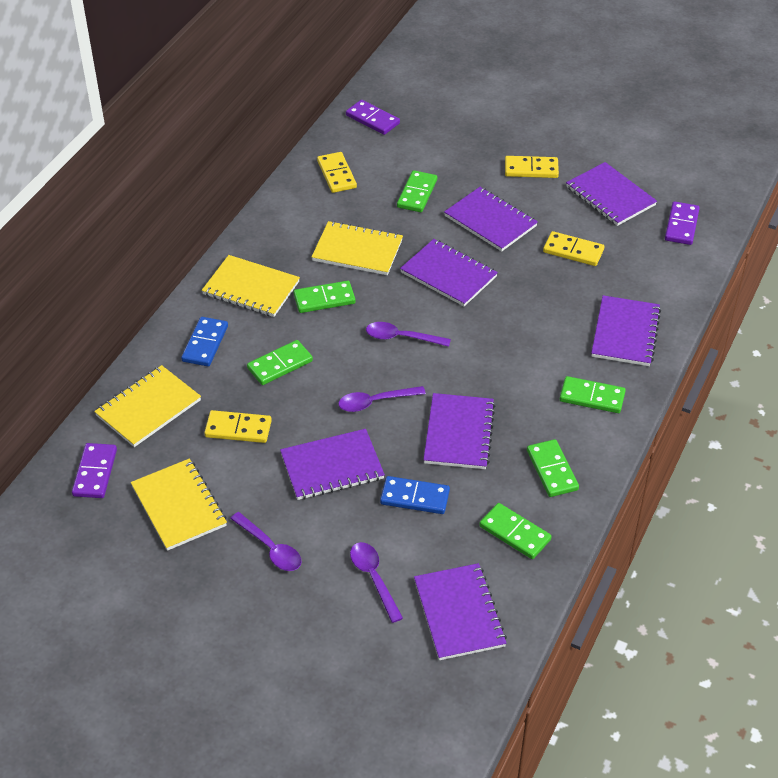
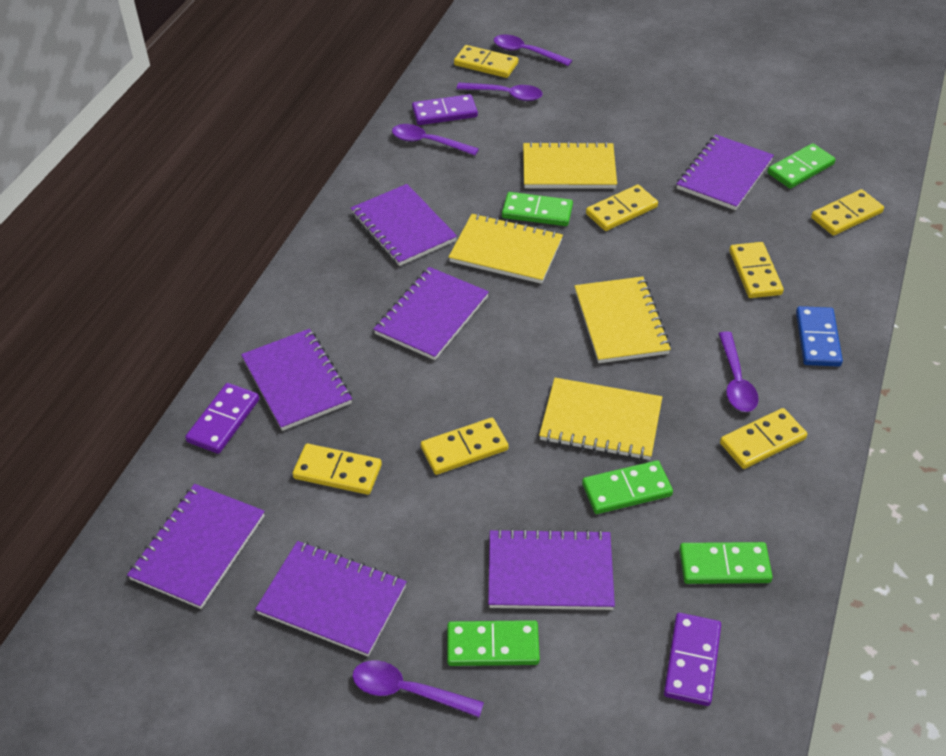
blue domino: 2 -> 1
green domino: 6 -> 5
purple spoon: 4 -> 5
yellow domino: 4 -> 7

